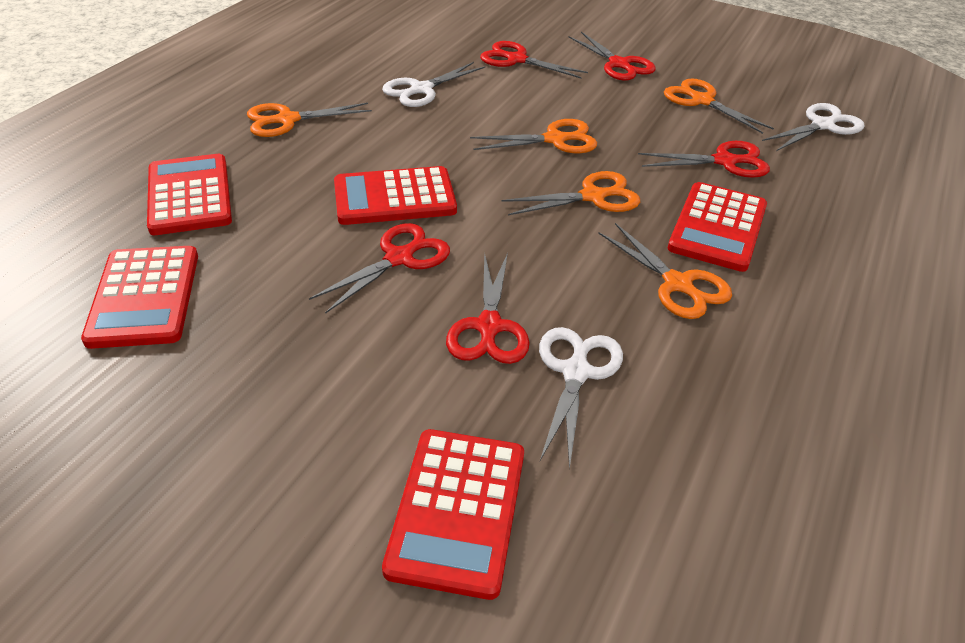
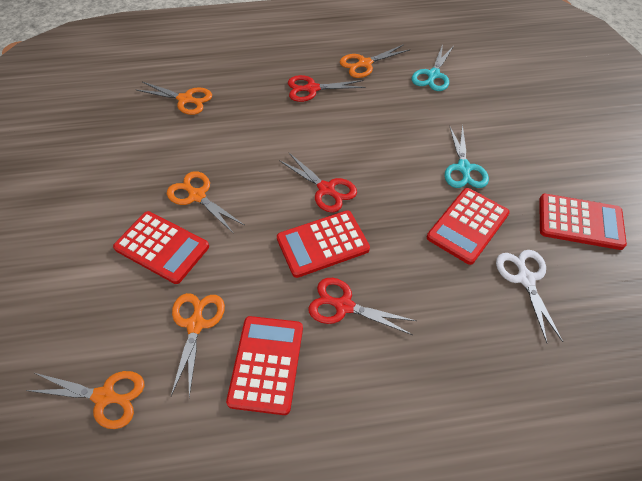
red scissors: 5 -> 3
turquoise scissors: 0 -> 2
white scissors: 3 -> 1

